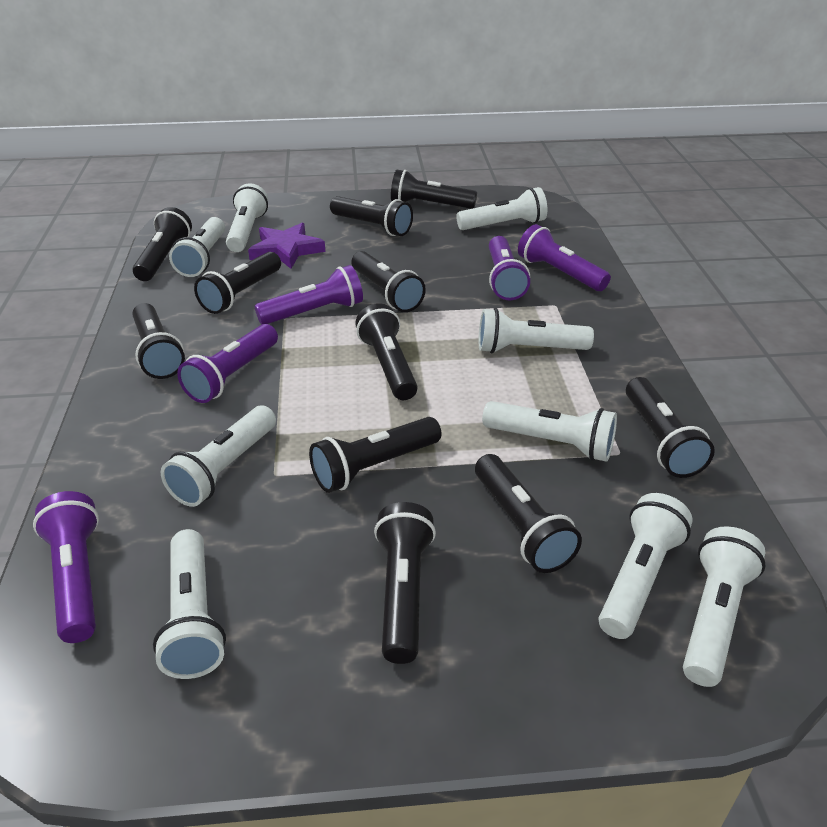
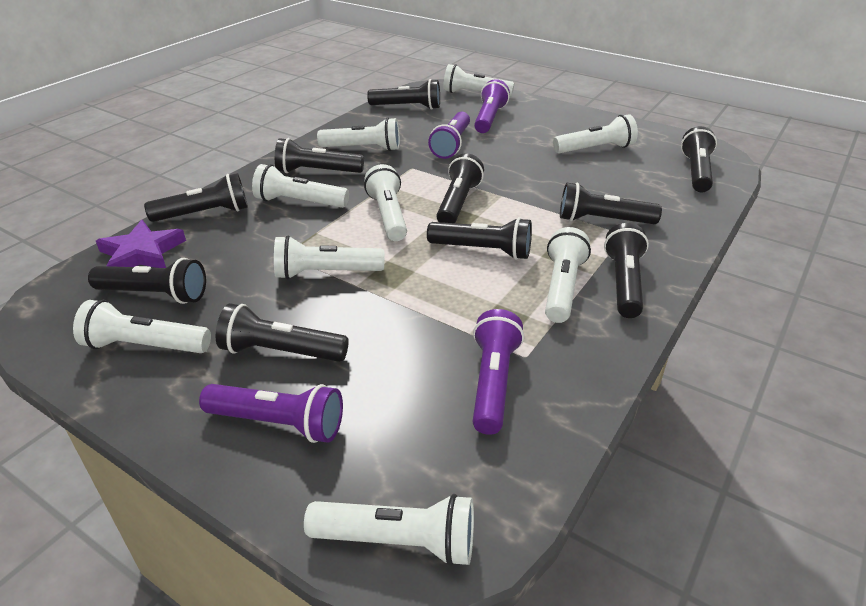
black flashlight: 11 -> 10
purple flashlight: 5 -> 4

